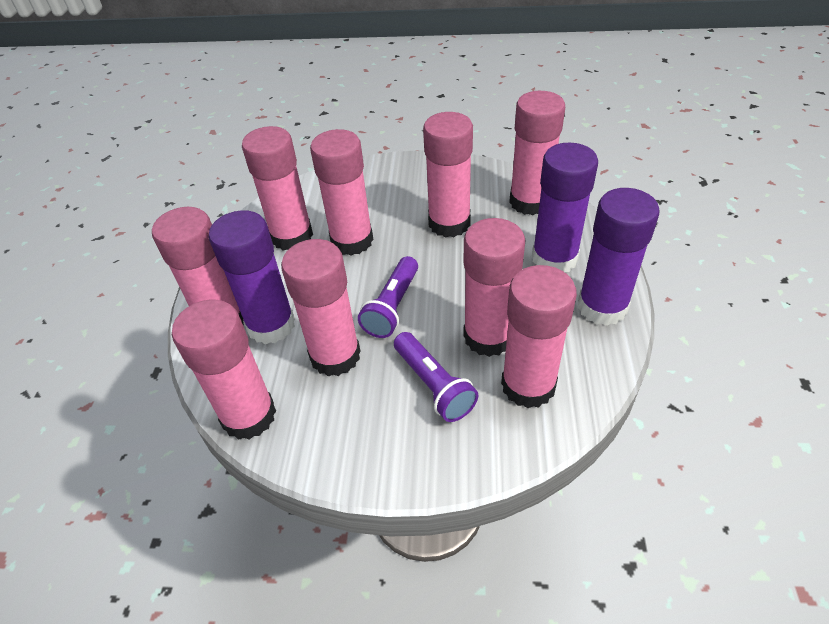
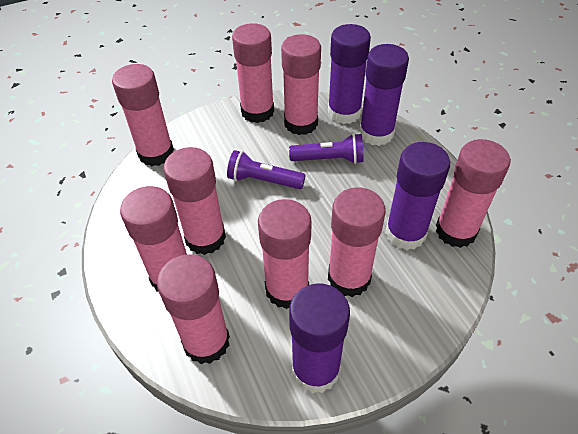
purple glue stick: 3 -> 4

